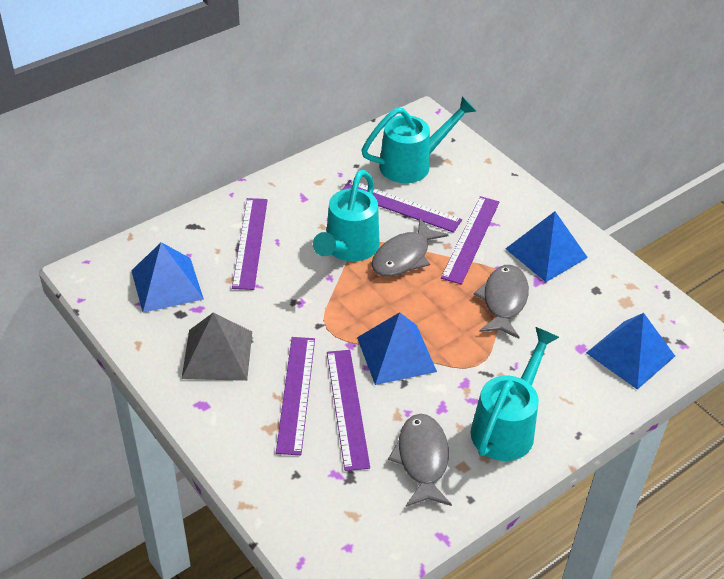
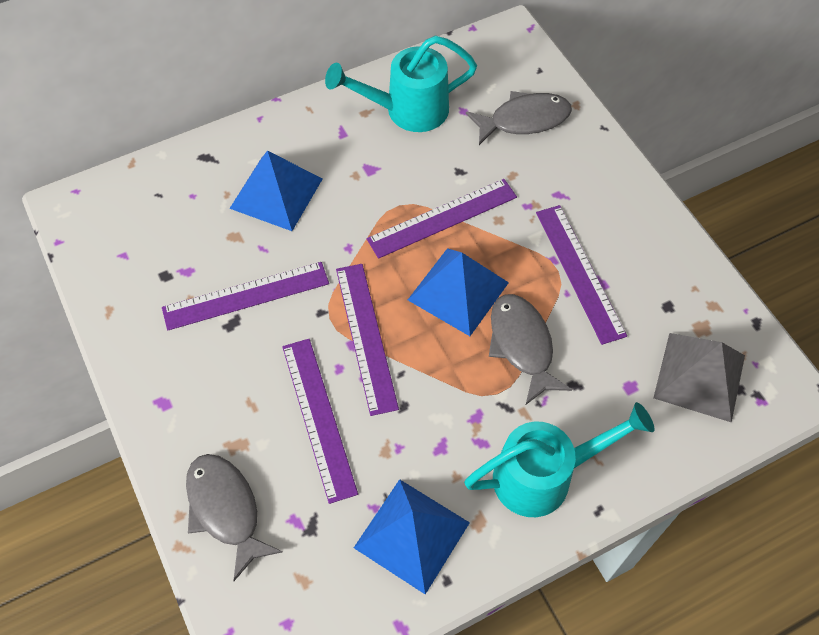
blue pyramid: 4 -> 3
turquoise watering can: 3 -> 2

